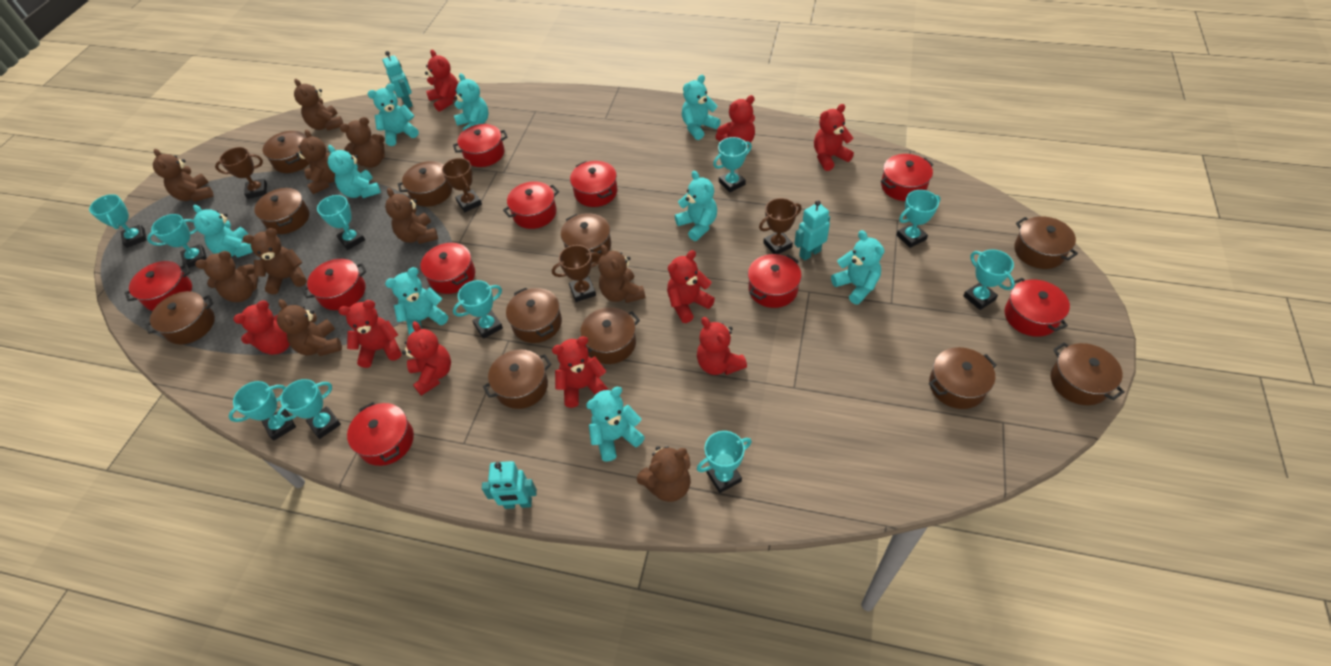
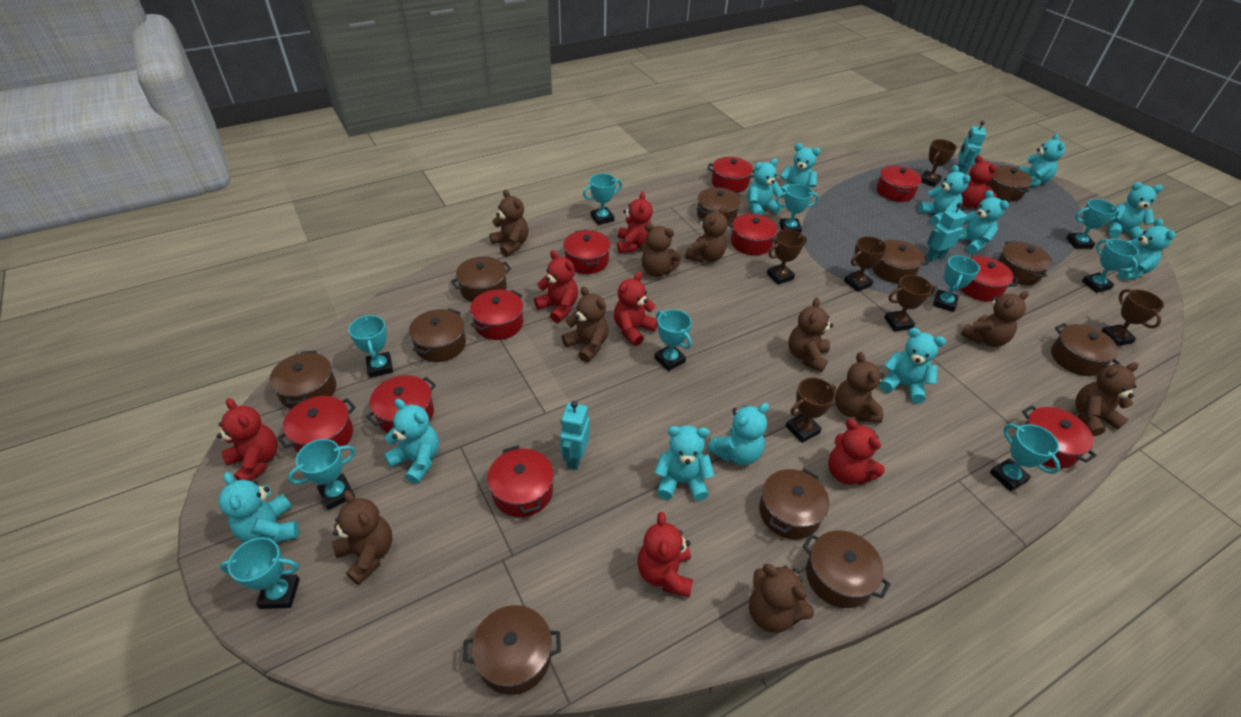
brown trophy: 4 -> 6
red teddy bear: 9 -> 7
turquoise teddy bear: 9 -> 12

